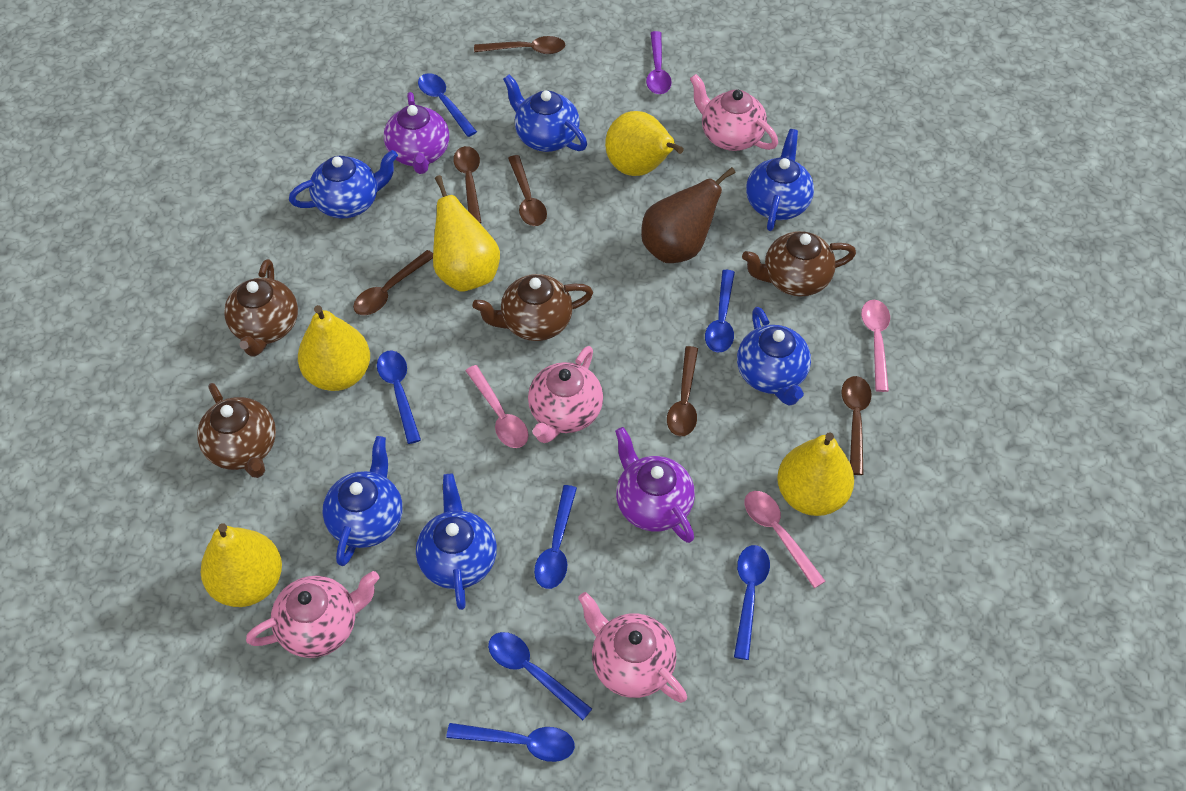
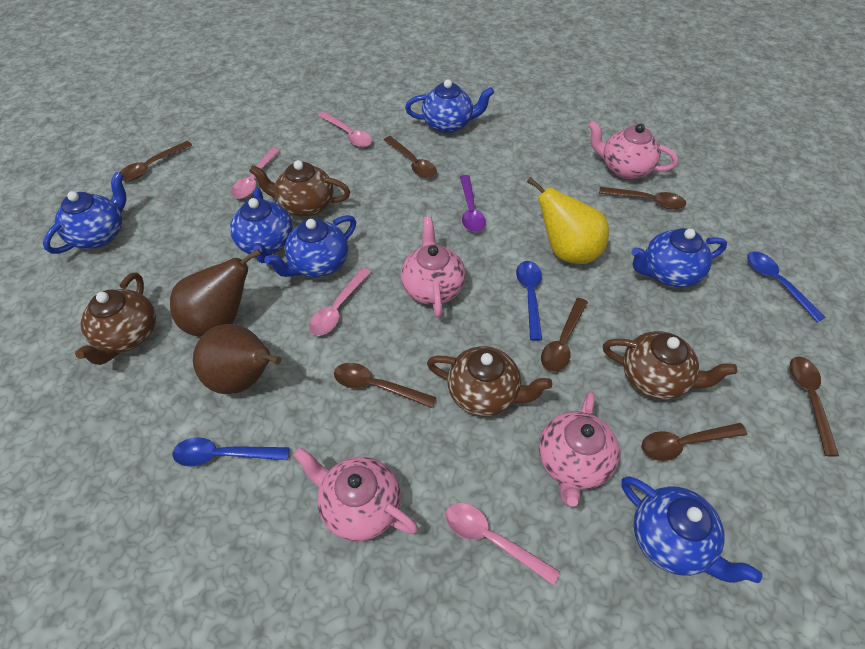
blue spoon: 7 -> 3
brown pear: 1 -> 2
brown spoon: 6 -> 7
pink spoon: 3 -> 4
purple teapot: 2 -> 0
yellow pear: 5 -> 1

